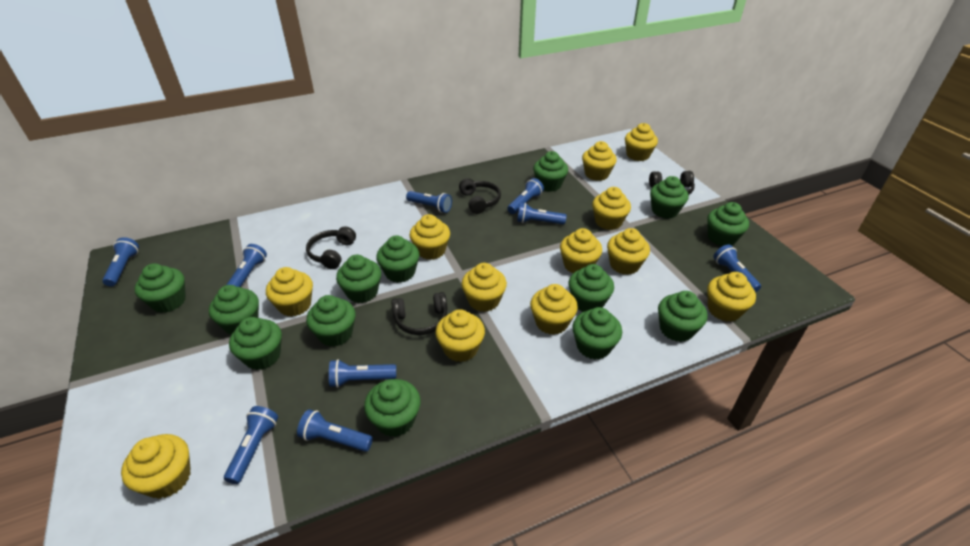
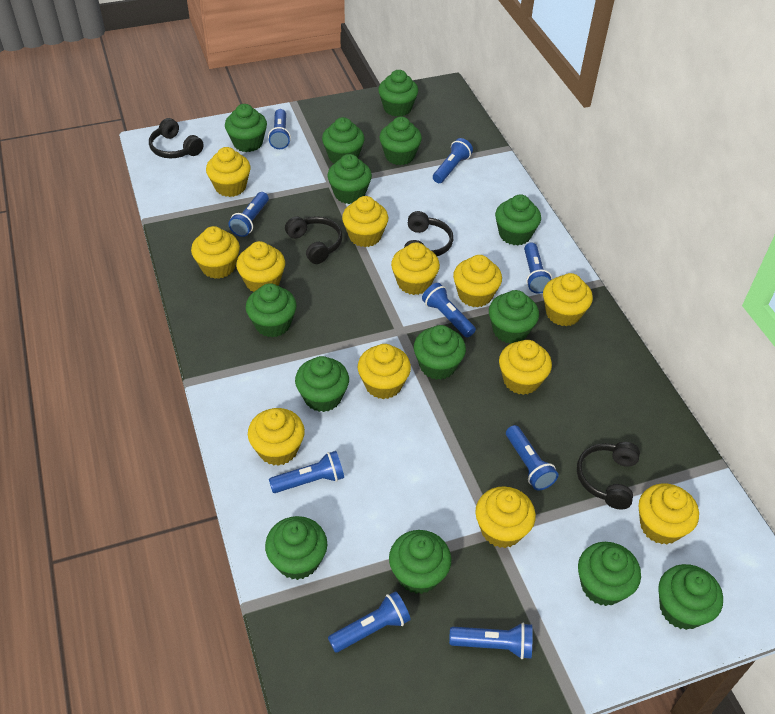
green cupcake: 13 -> 14

